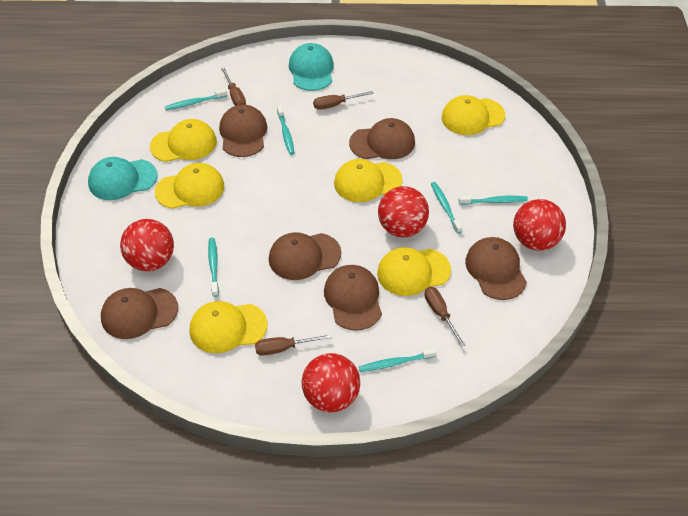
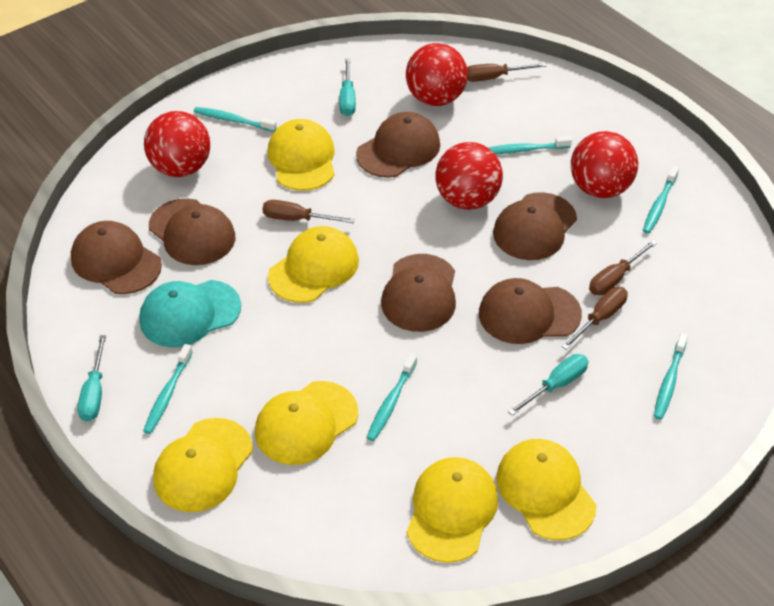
turquoise cap: 2 -> 1
turquoise screwdriver: 0 -> 3

